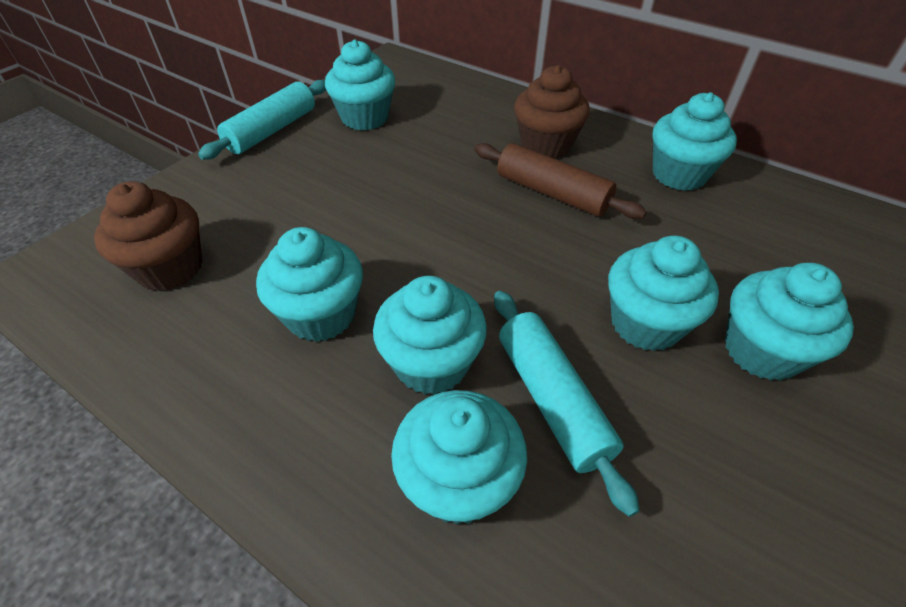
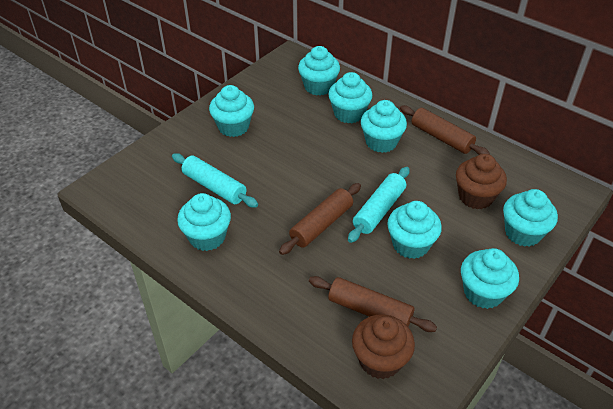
brown rolling pin: 1 -> 3
turquoise cupcake: 7 -> 8

